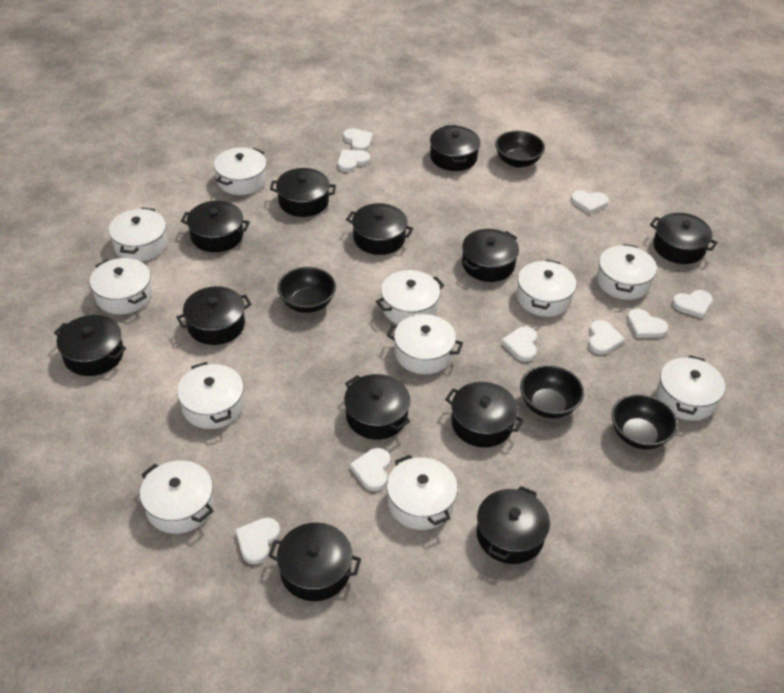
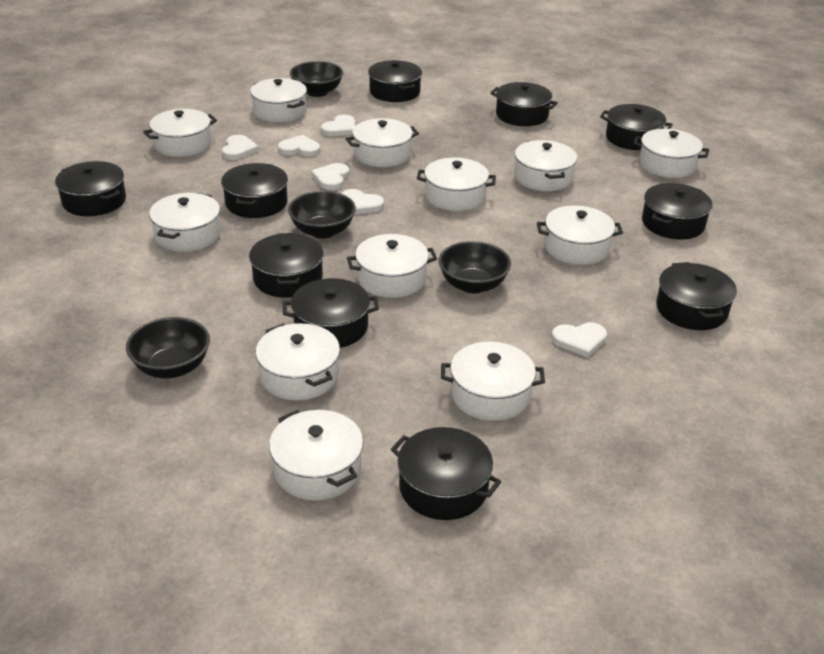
black pot: 12 -> 10
white heart: 9 -> 6
white pot: 11 -> 12

